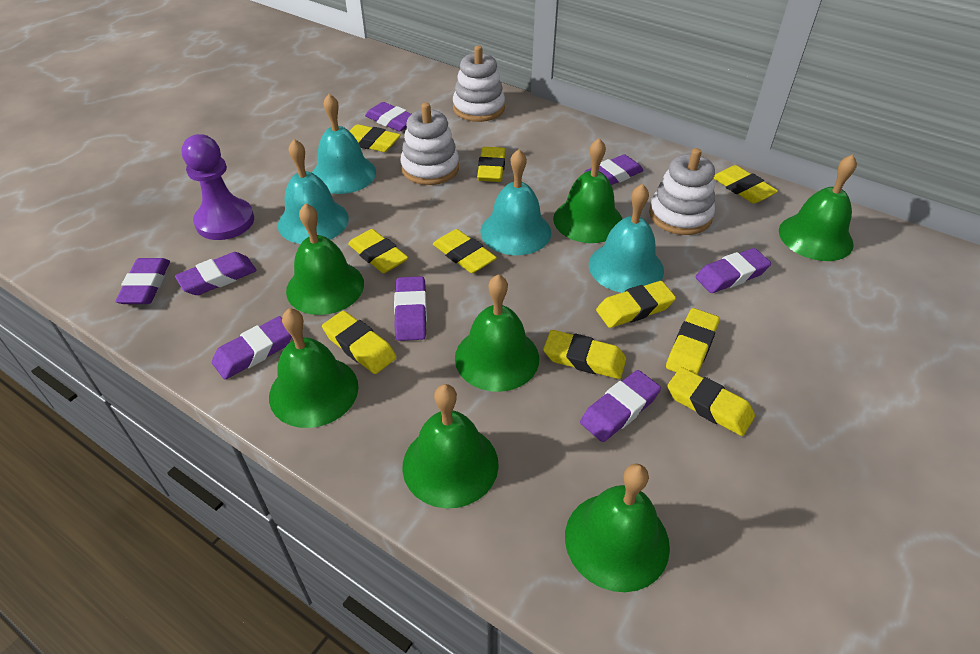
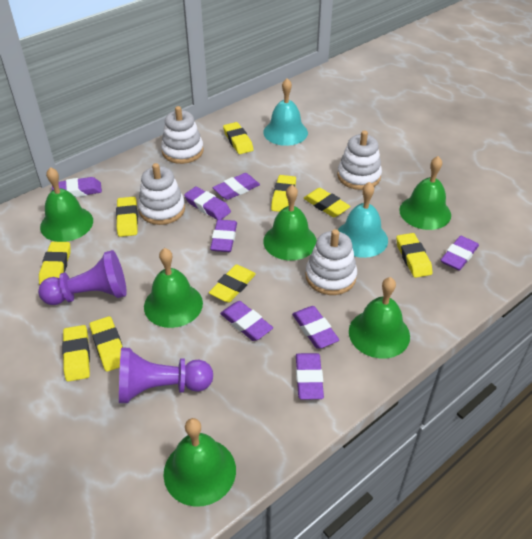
green bell: 7 -> 6
purple pawn: 1 -> 2
turquoise bell: 4 -> 2
white stacking toy: 3 -> 4
yellow eraser: 10 -> 9

